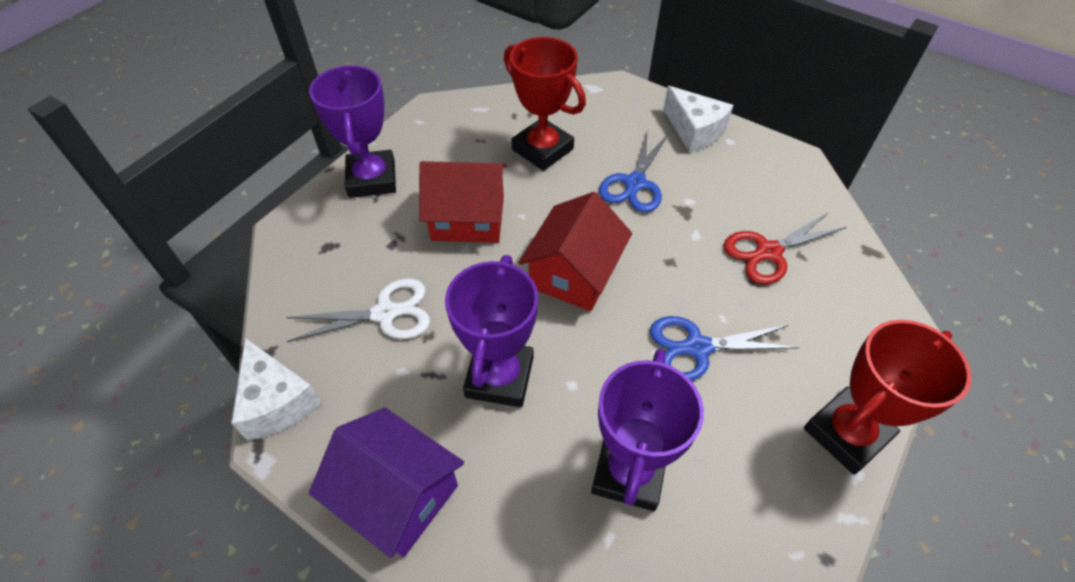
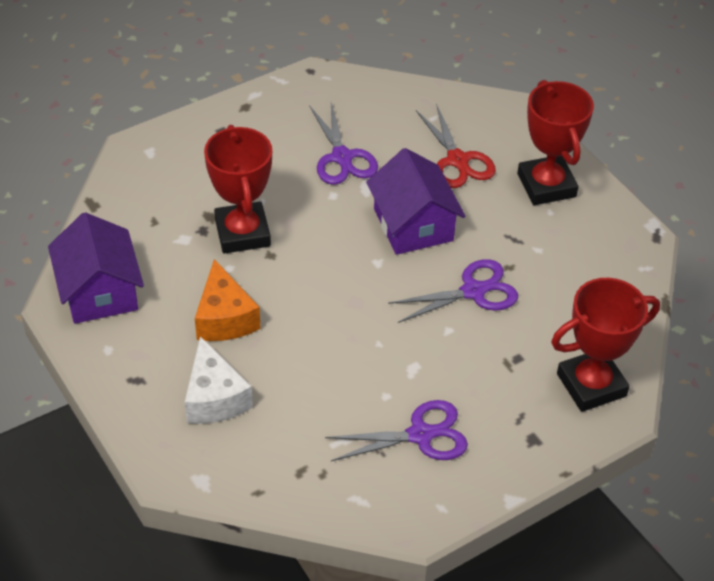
blue scissors: 2 -> 0
orange cheese: 0 -> 1
purple house: 1 -> 2
purple scissors: 0 -> 3
purple trophy: 3 -> 0
red house: 2 -> 0
red trophy: 2 -> 3
white cheese: 2 -> 1
white scissors: 1 -> 0

